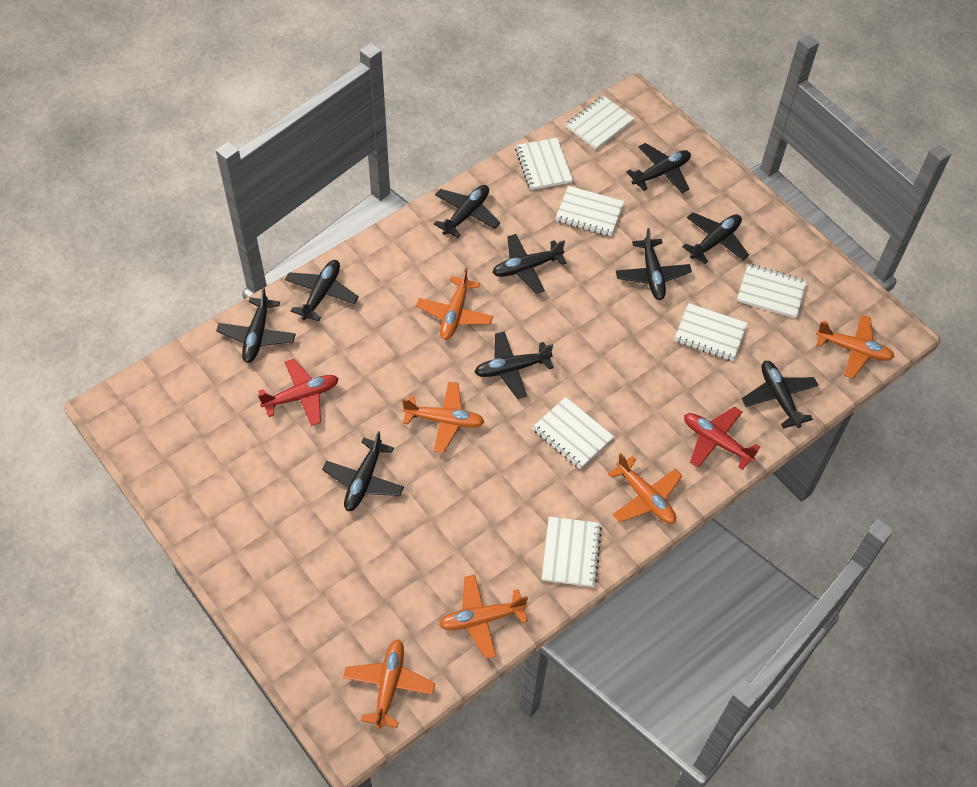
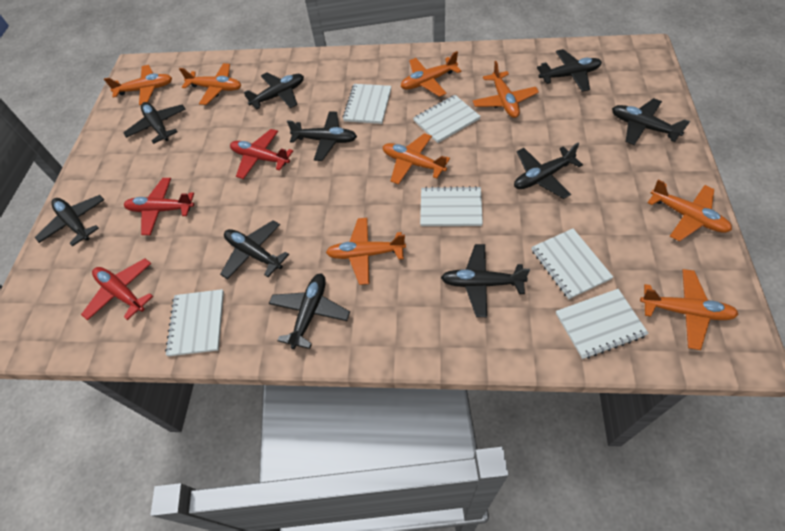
orange plane: 6 -> 8
red plane: 2 -> 3
white notebook: 7 -> 6

